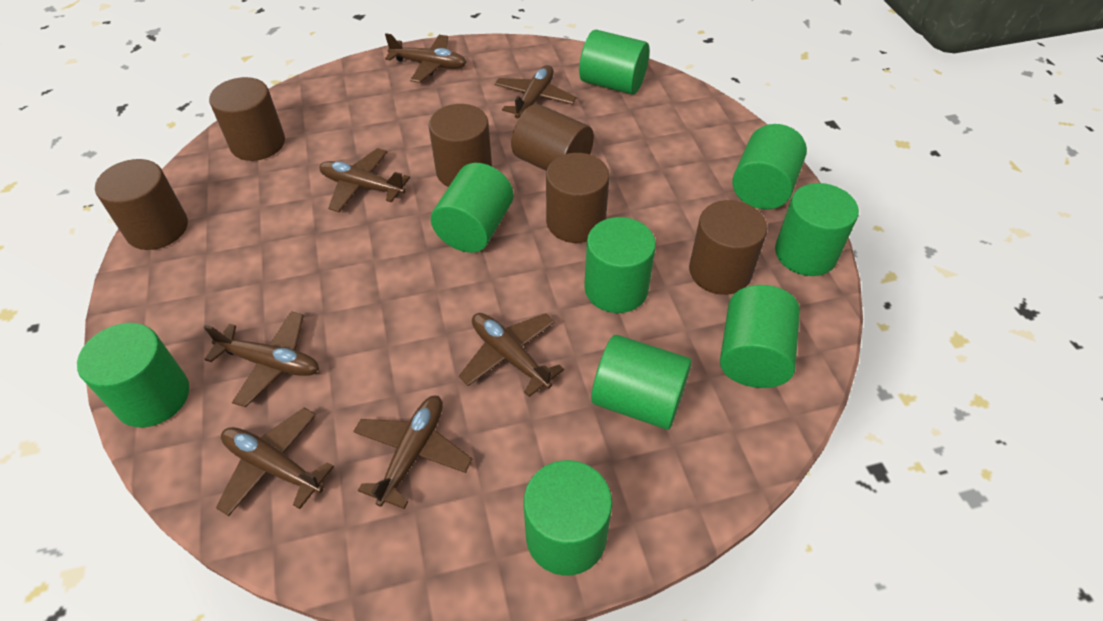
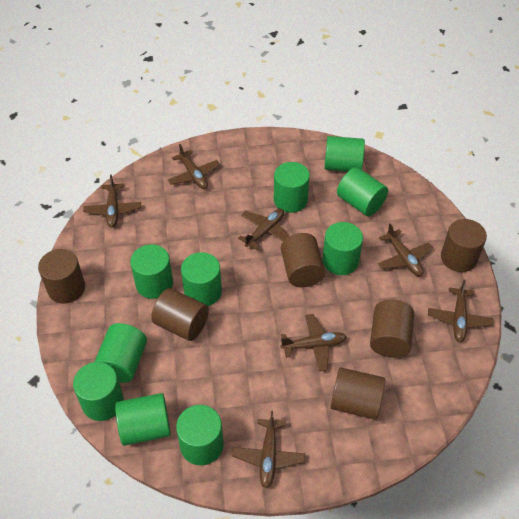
green cylinder: 9 -> 10

